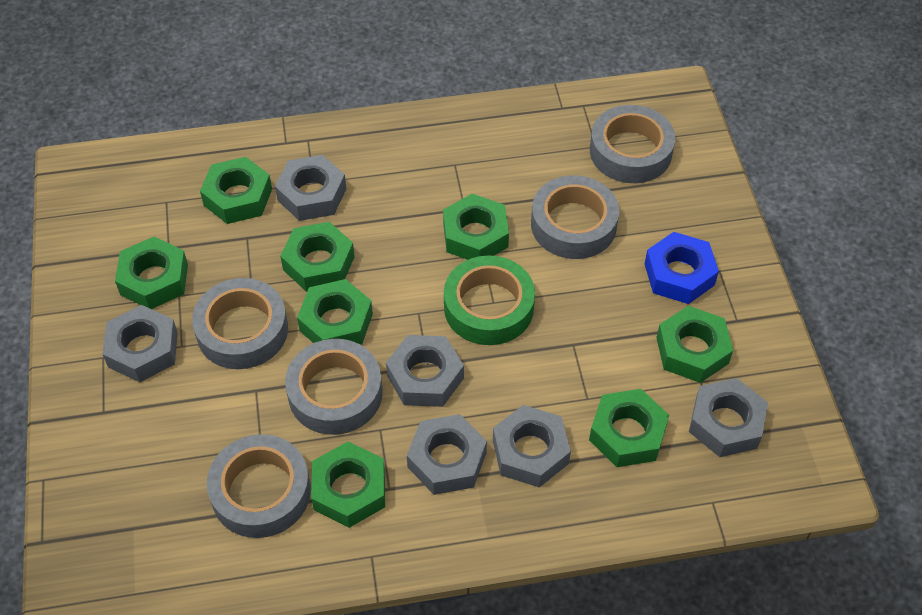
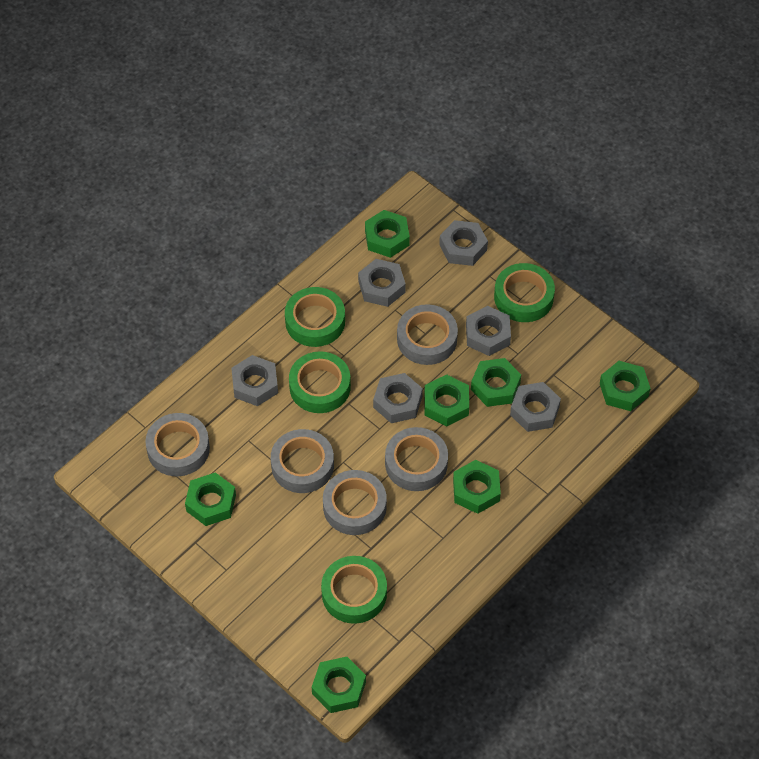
blue nut: 1 -> 0
green nut: 8 -> 7
green tape: 1 -> 4

